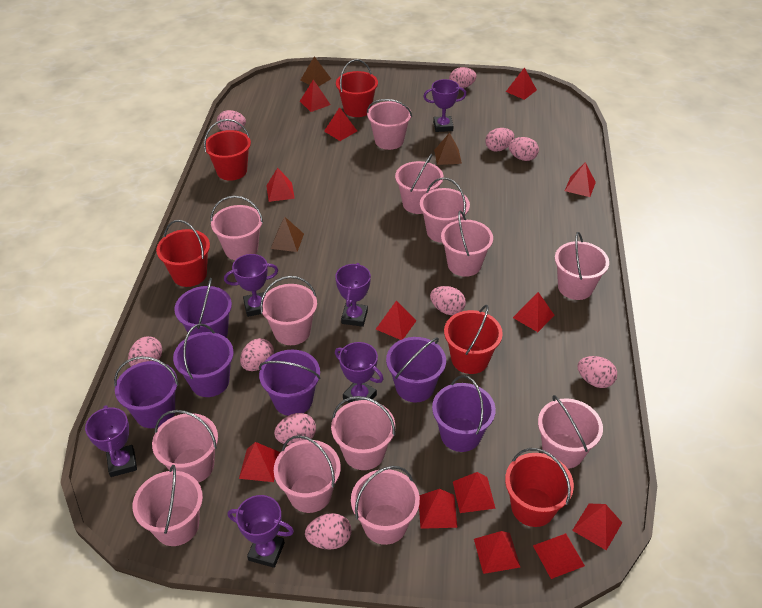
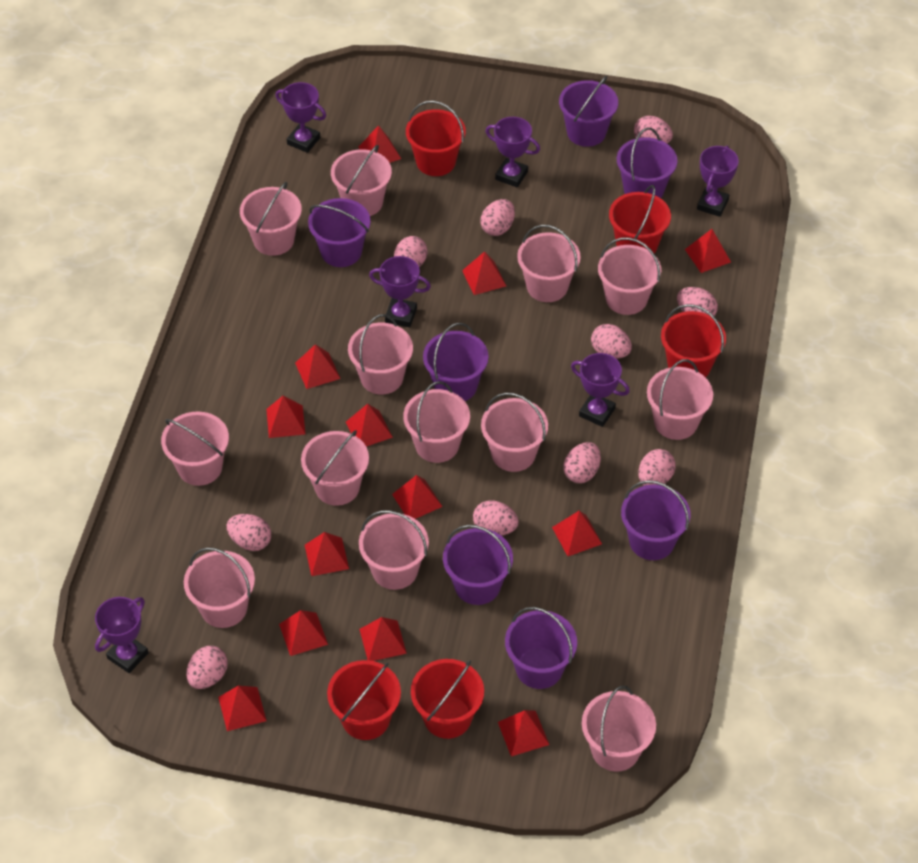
brown pyramid: 3 -> 0
purple bucket: 6 -> 7

